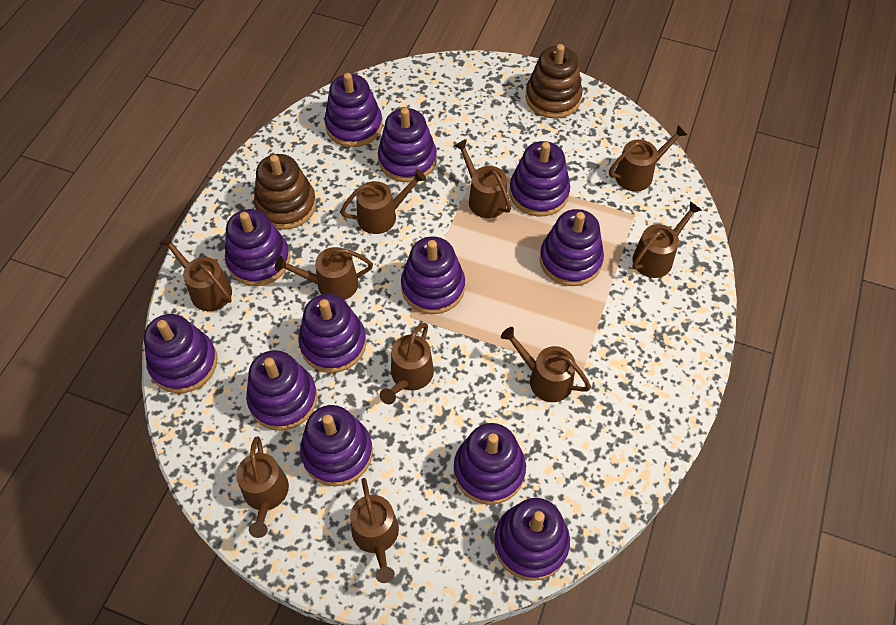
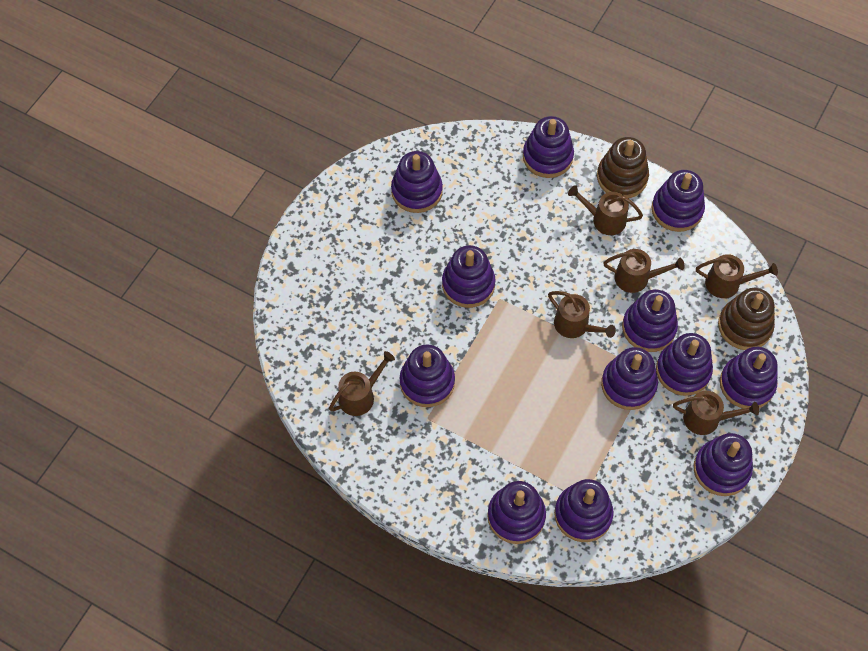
brown watering can: 10 -> 6

